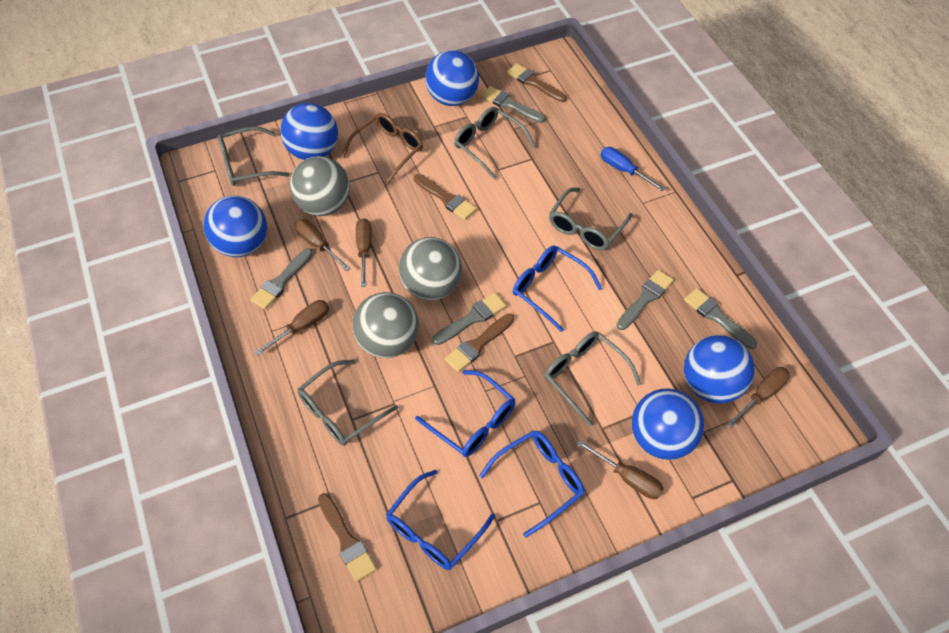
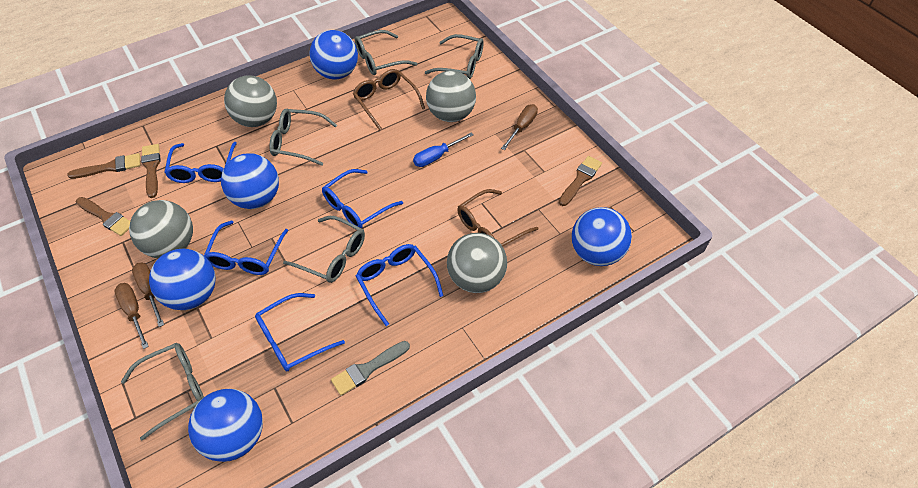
blue glasses: 4 -> 5
brown glasses: 1 -> 2
brown screwdriver: 5 -> 3
grey ball: 3 -> 4
grey brush: 5 -> 1

